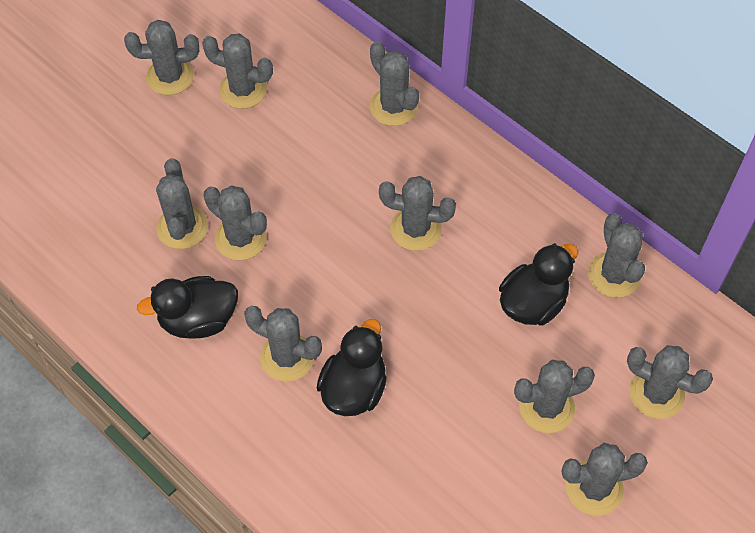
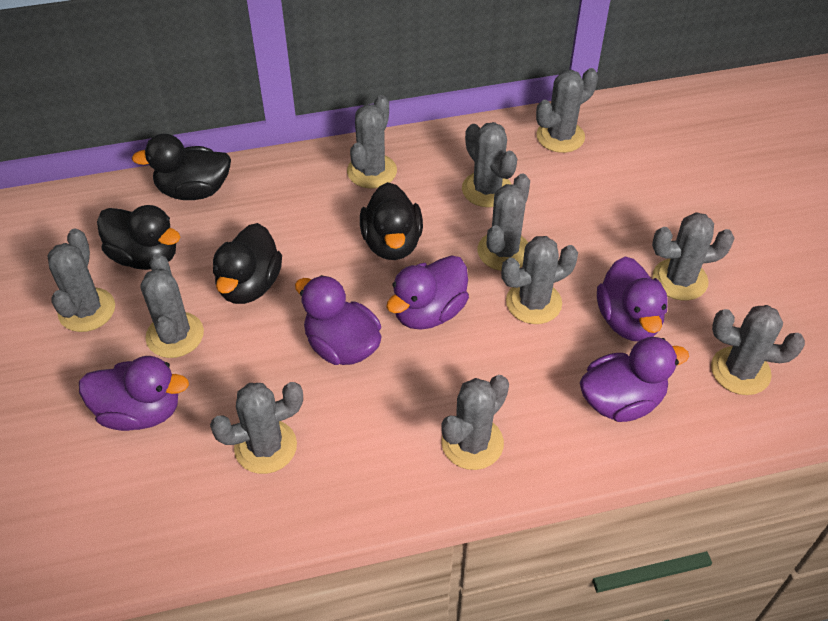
black duck: 3 -> 4
purple duck: 0 -> 5

